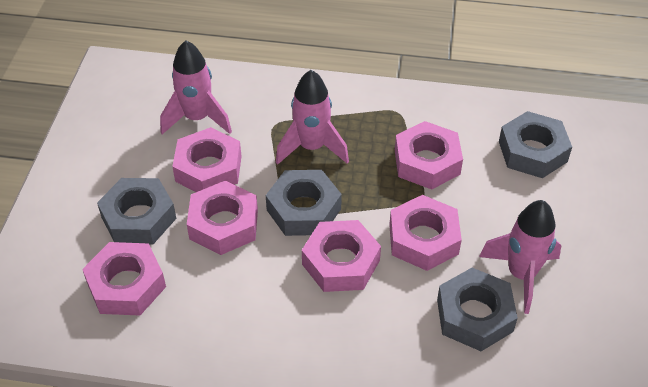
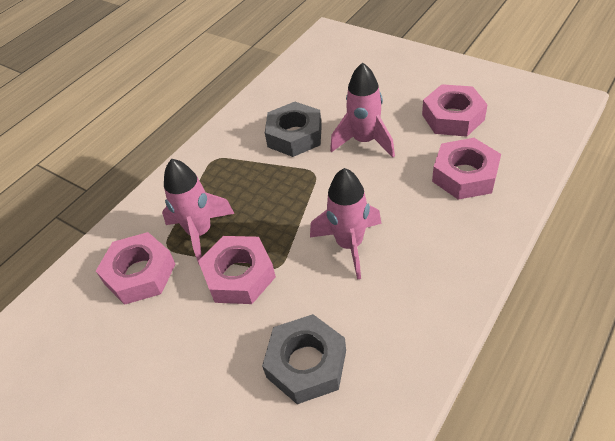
grey nut: 4 -> 2
pink nut: 6 -> 4

